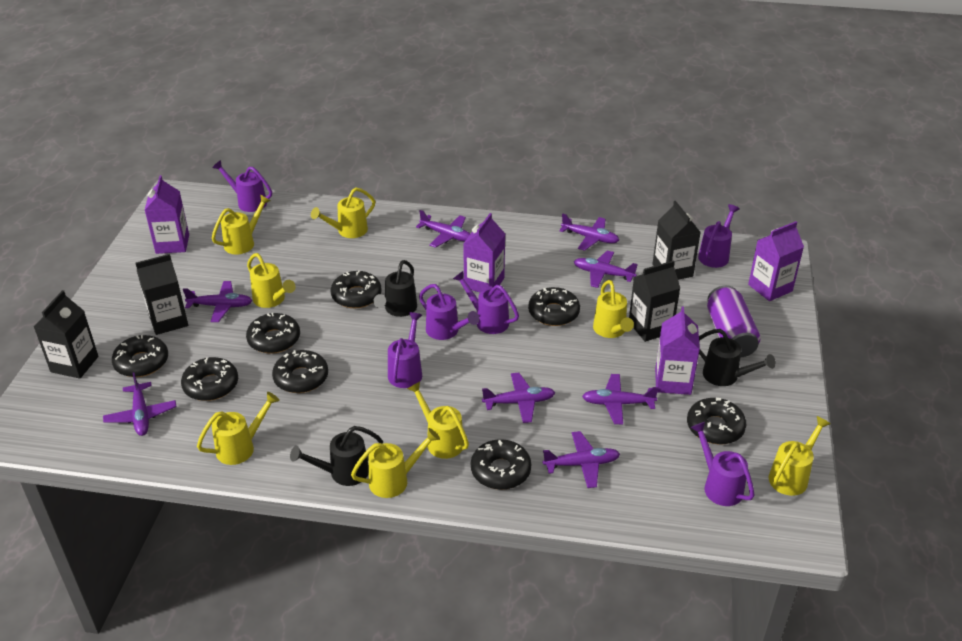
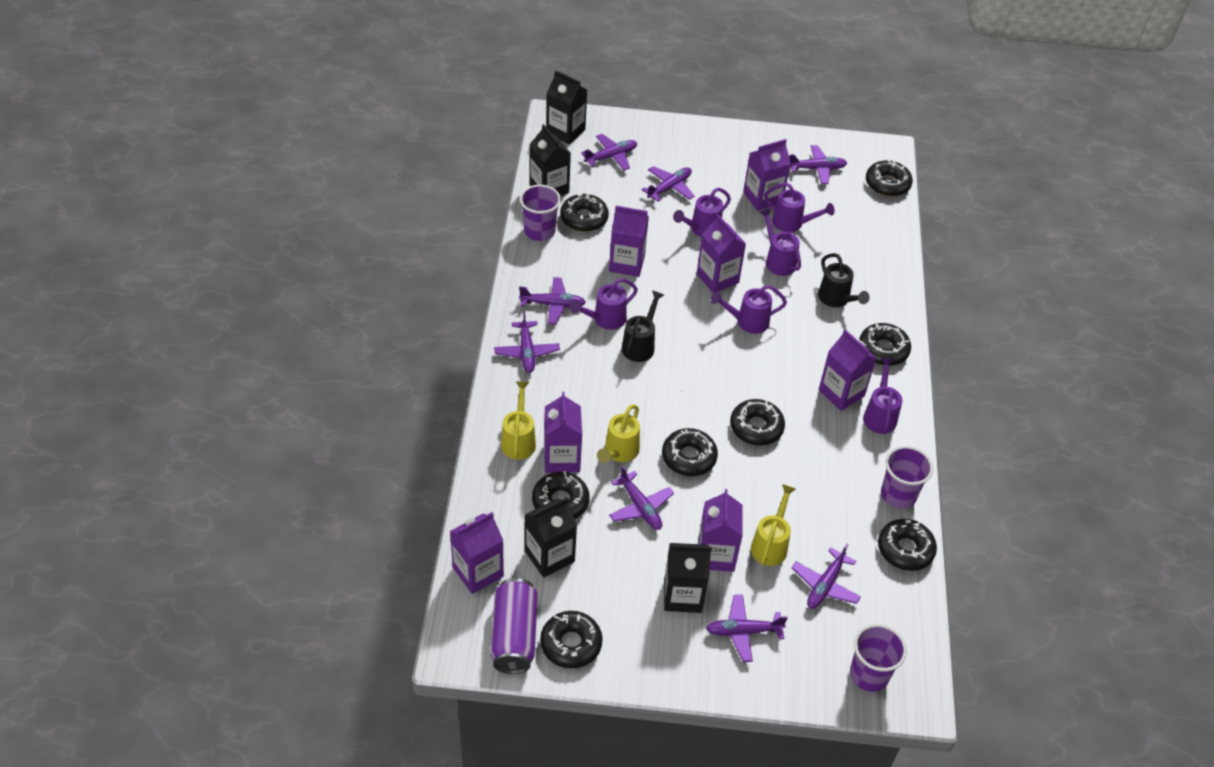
black watering can: 3 -> 2
purple carton: 4 -> 7
purple cup: 0 -> 3
yellow watering can: 8 -> 3

